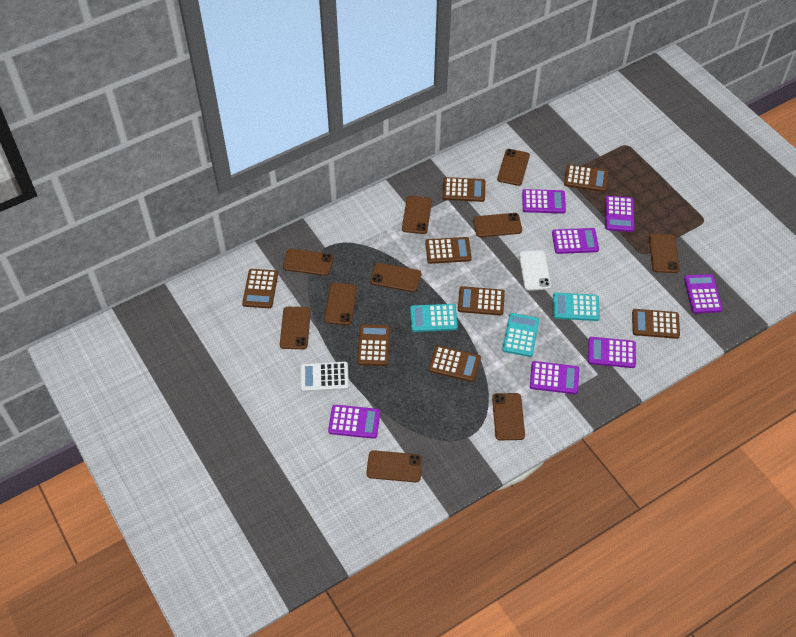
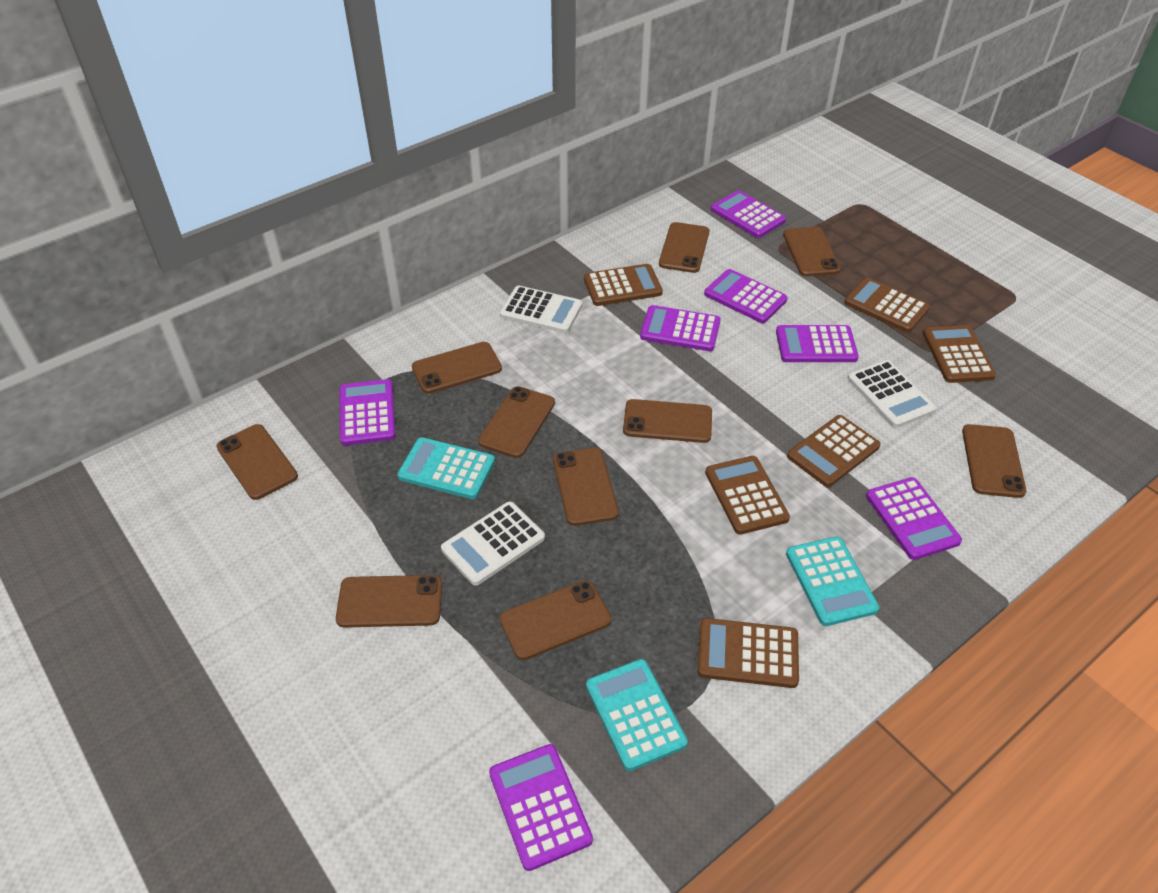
brown calculator: 8 -> 6
white calculator: 1 -> 3
white phone: 1 -> 0

